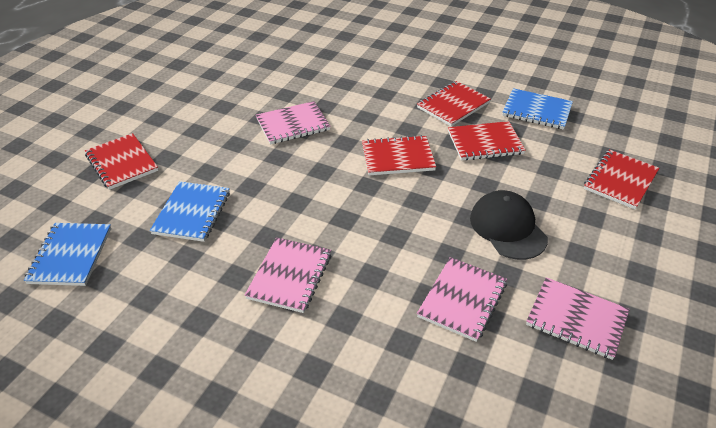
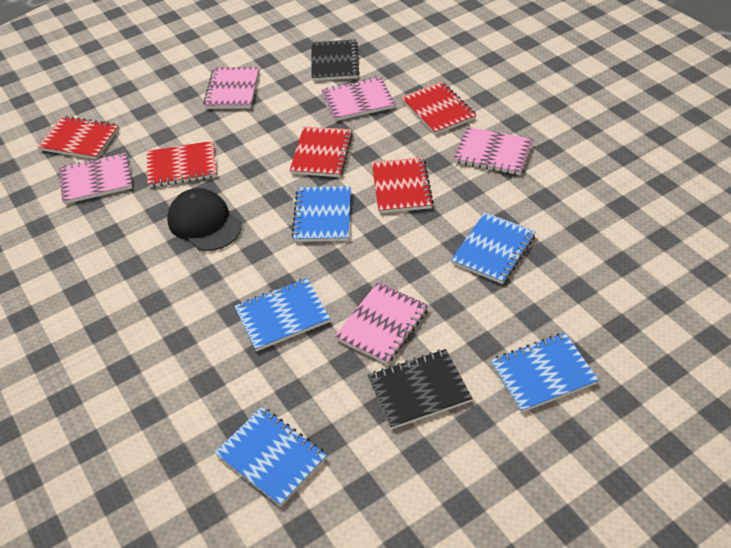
black notebook: 0 -> 2
blue notebook: 3 -> 5
pink notebook: 4 -> 5

